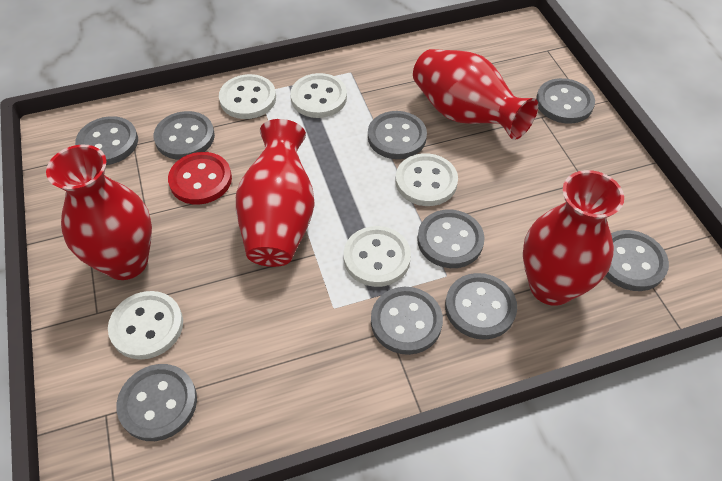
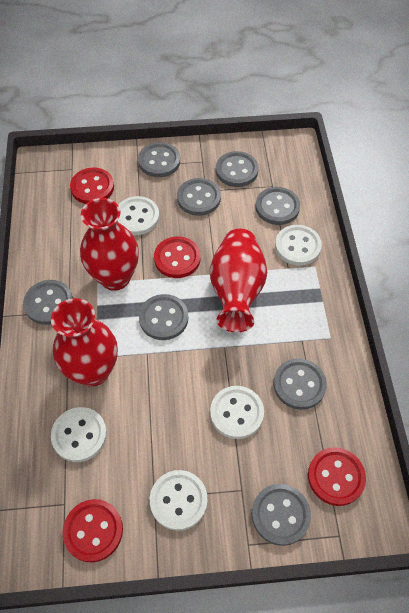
grey button: 9 -> 8
red button: 1 -> 4
red vase: 4 -> 3

